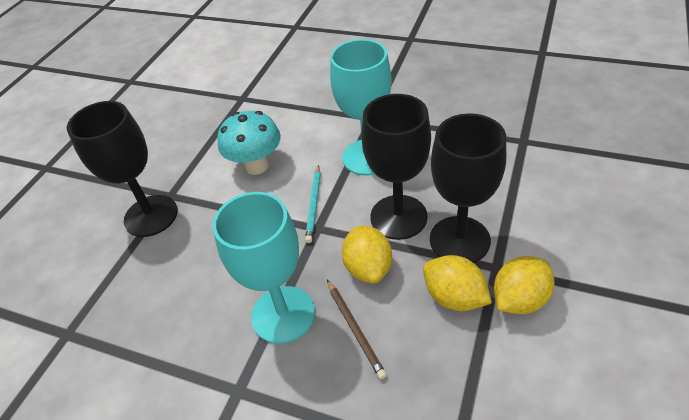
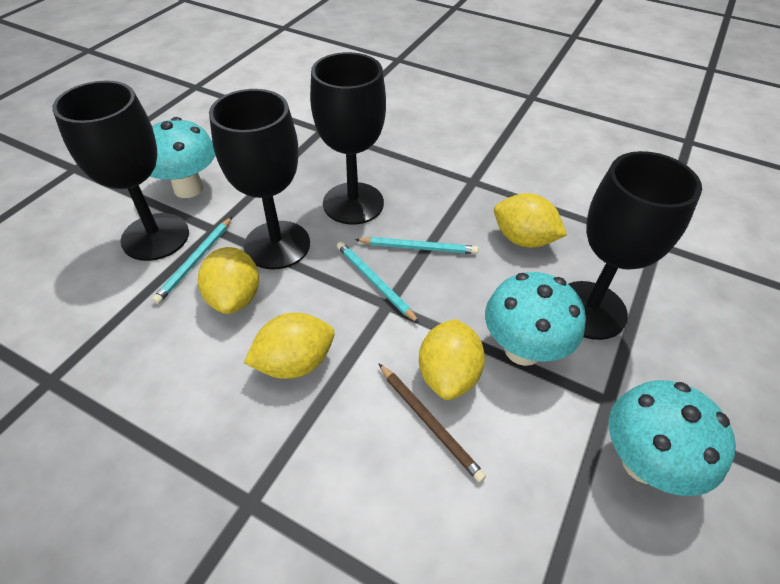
black goblet: 3 -> 4
turquoise goblet: 2 -> 0
turquoise mushroom: 1 -> 3
turquoise pencil: 1 -> 3
yellow lemon: 3 -> 4

